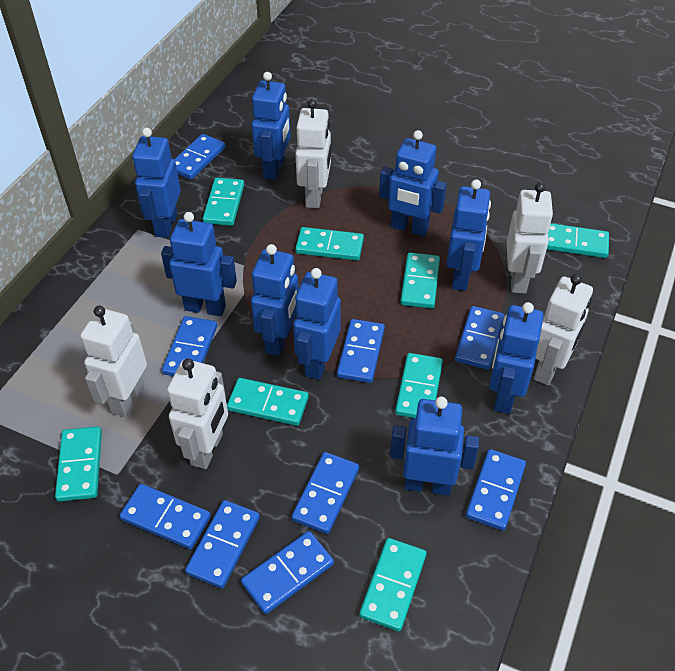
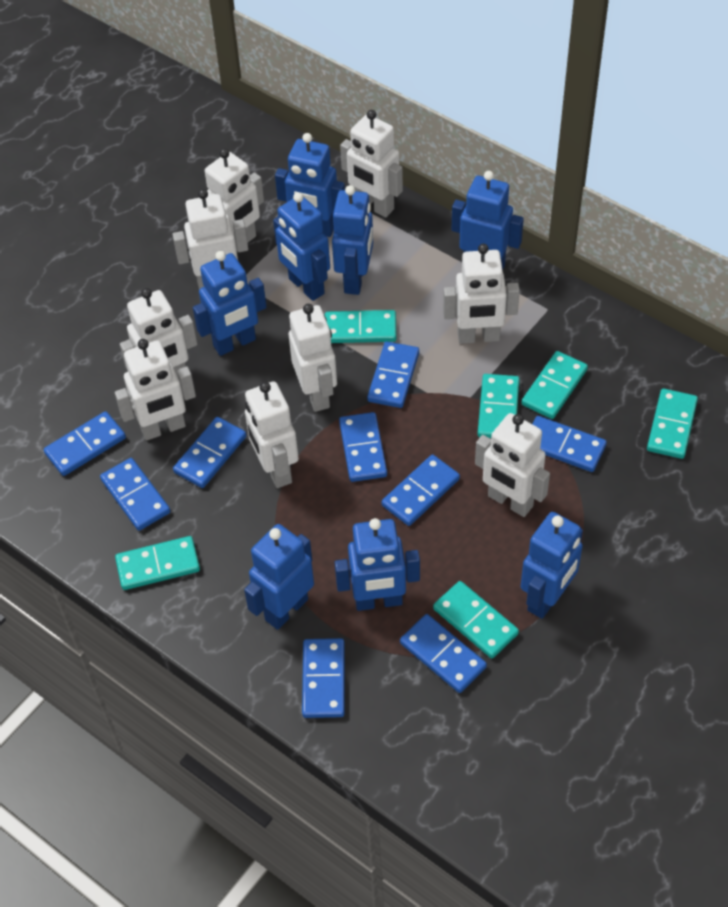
blue robot: 9 -> 8
turquoise domino: 8 -> 6
white robot: 5 -> 9

